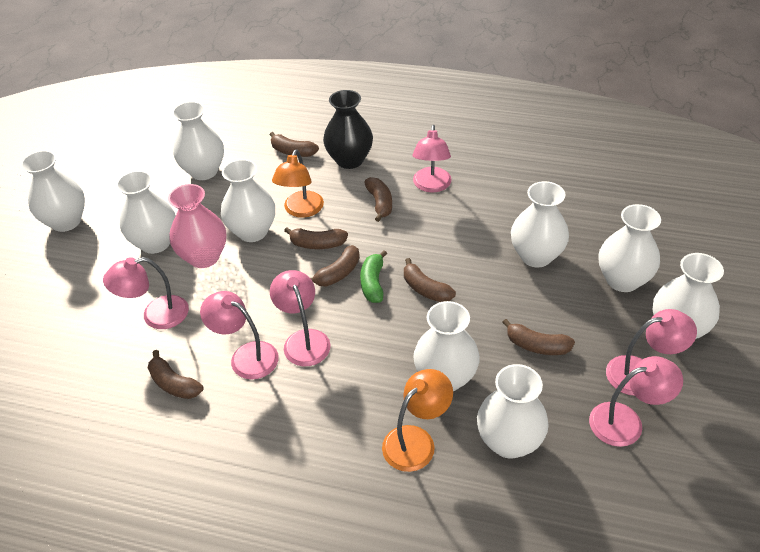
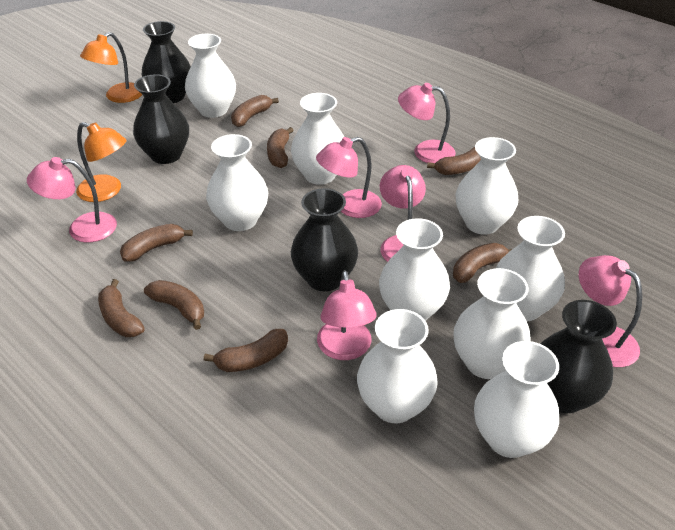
black vase: 1 -> 4
brown banana: 7 -> 8
green banana: 1 -> 0
pink vase: 1 -> 0

